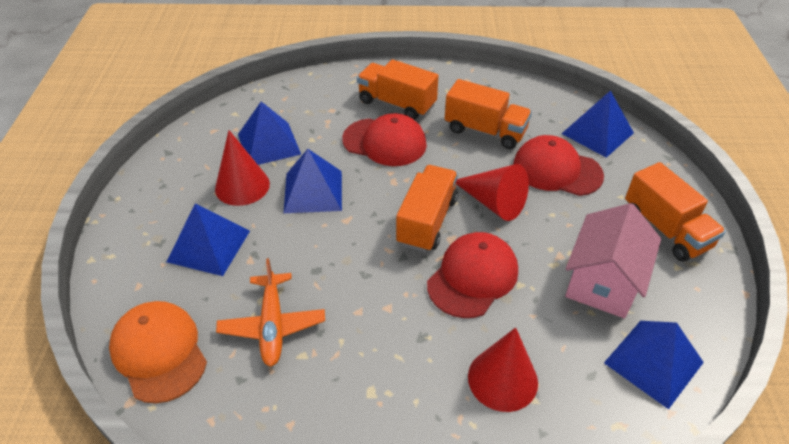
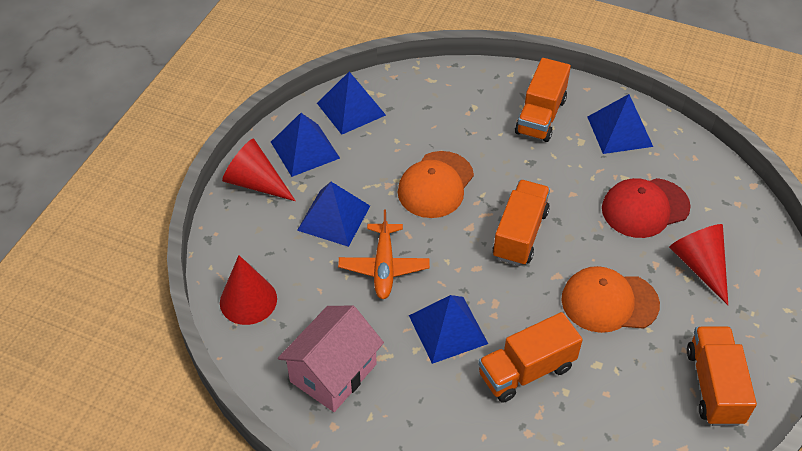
orange cap: 1 -> 2
red cap: 3 -> 1

